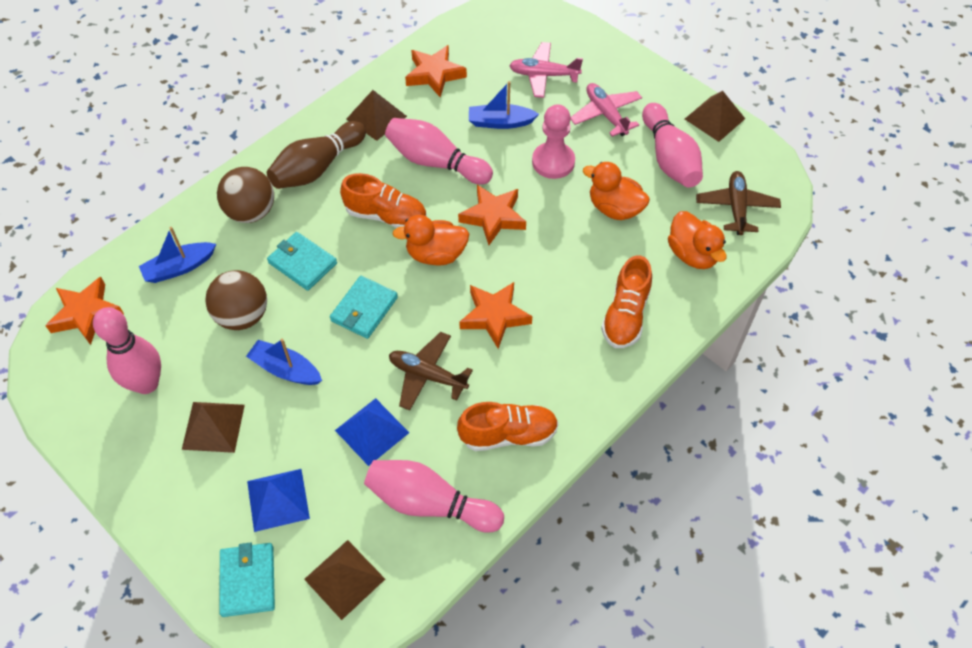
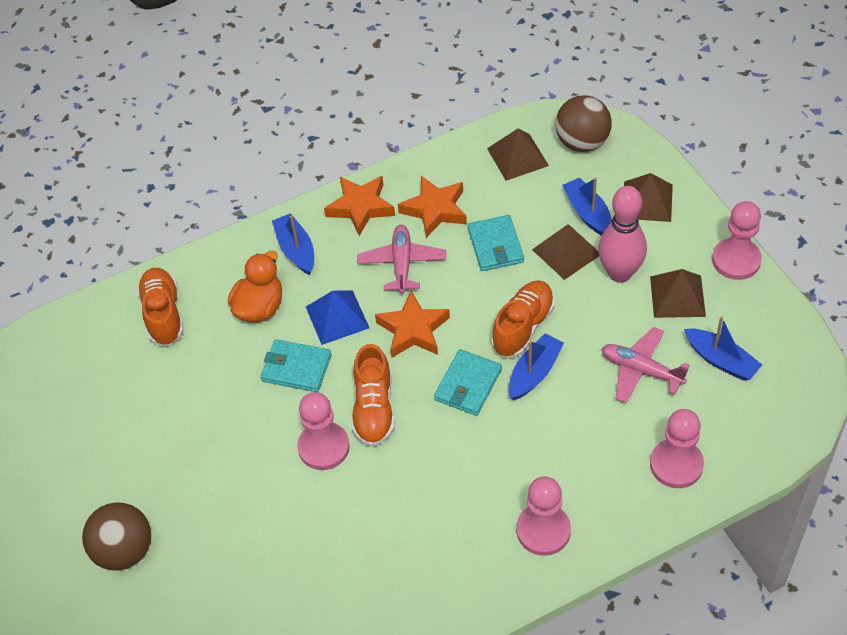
blue boat: 3 -> 4
blue pyramid: 2 -> 1
brown bowling pin: 1 -> 0
brown plane: 2 -> 0
orange duck: 3 -> 1
orange star: 4 -> 3
pink bowling pin: 4 -> 1
pink pawn: 1 -> 4

